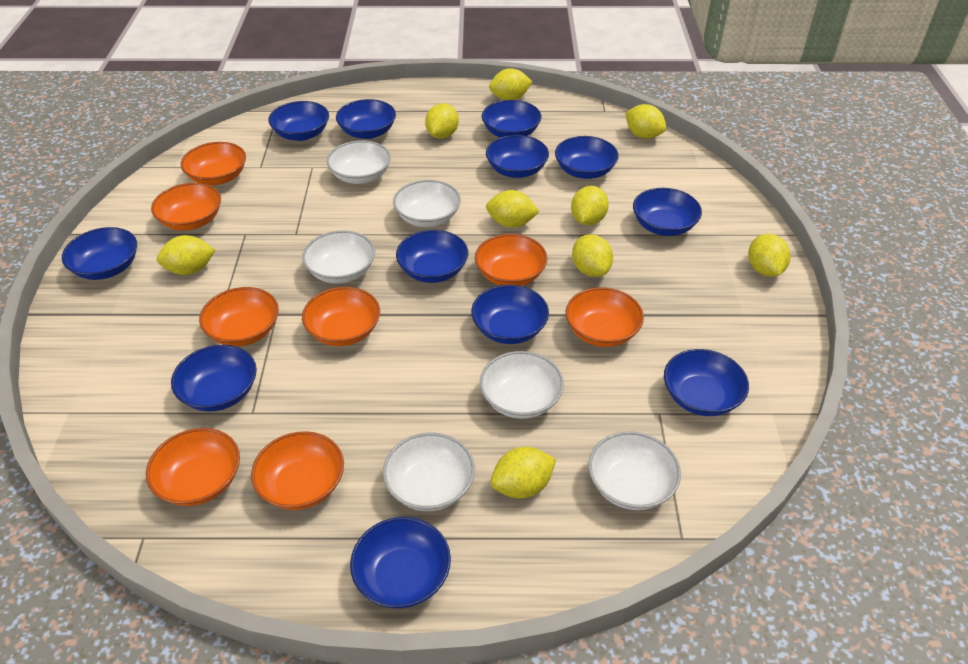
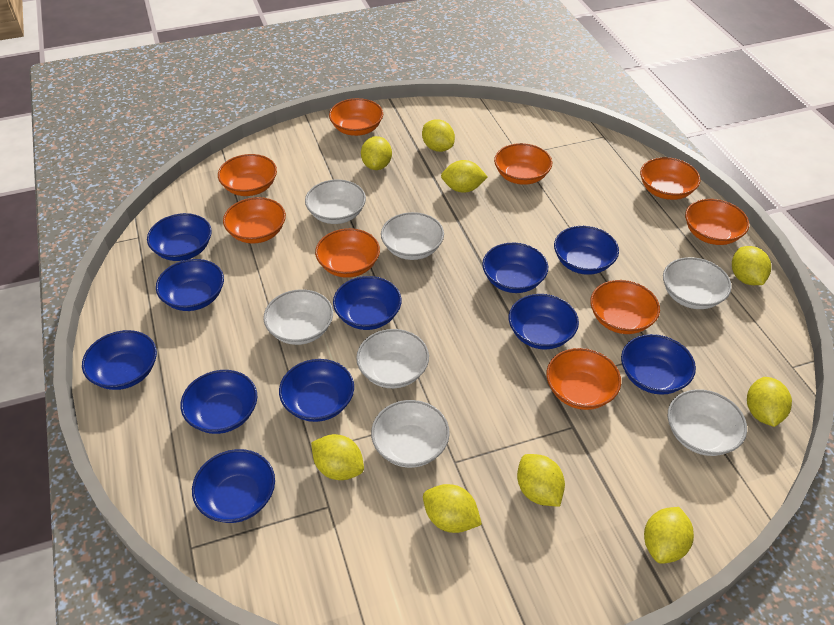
blue bowl: 12 -> 11
orange bowl: 8 -> 9
white bowl: 6 -> 7

